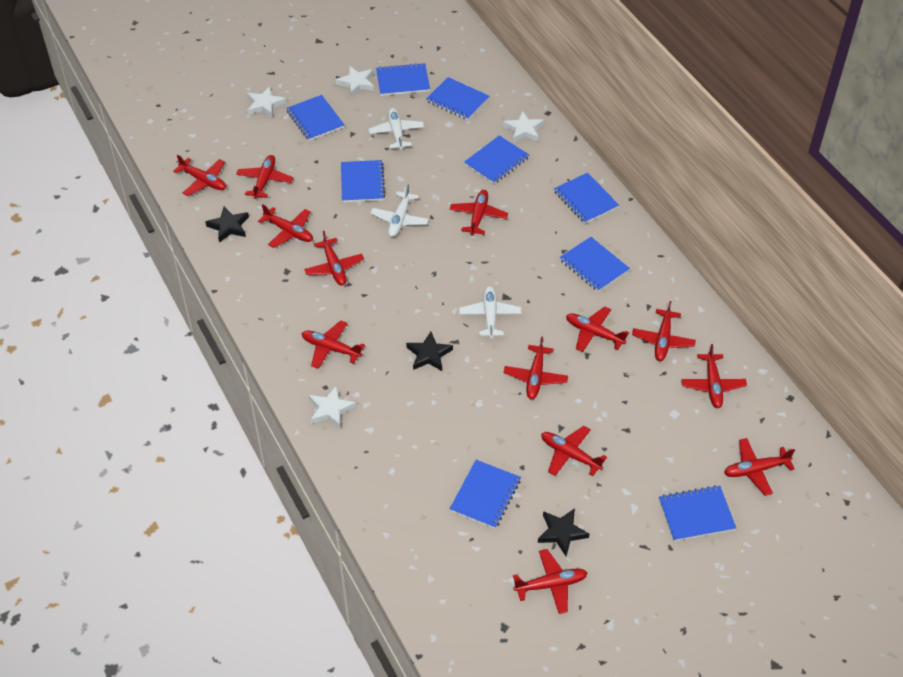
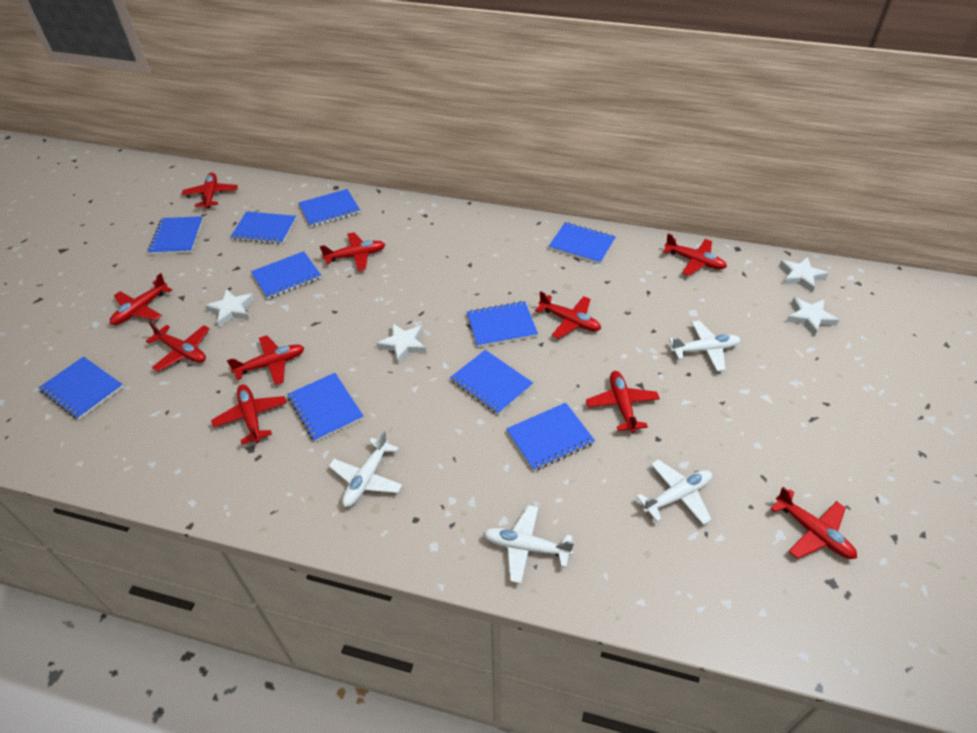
black star: 3 -> 0
blue notebook: 9 -> 10
red plane: 13 -> 10
white plane: 3 -> 4

